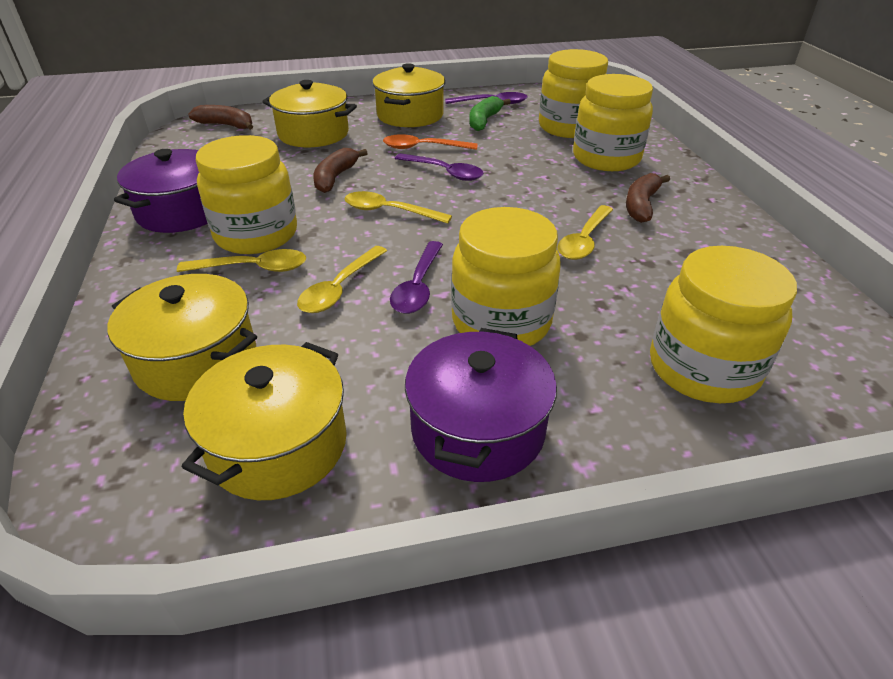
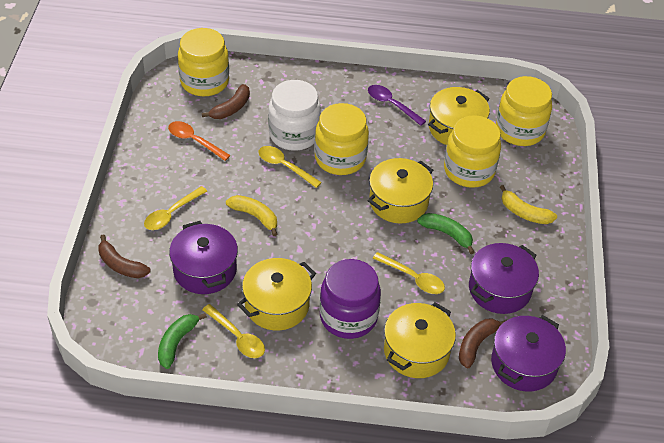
green banana: 1 -> 2
purple jar: 0 -> 1
purple pot: 2 -> 3
purple spoon: 3 -> 1
white jar: 0 -> 1
yellow banana: 0 -> 2
yellow jar: 5 -> 4

